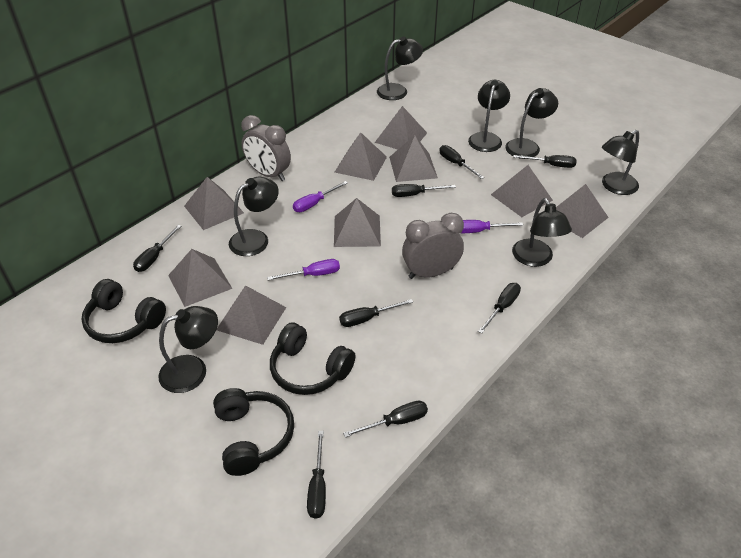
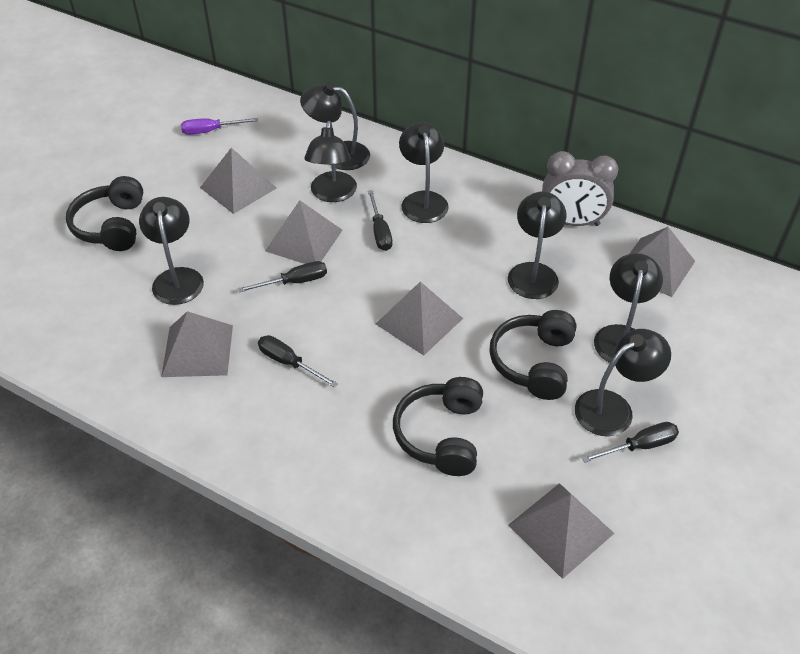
black screwdriver: 8 -> 4
grey clock: 2 -> 1
grey pyramid: 9 -> 6
purple screwdriver: 3 -> 1

